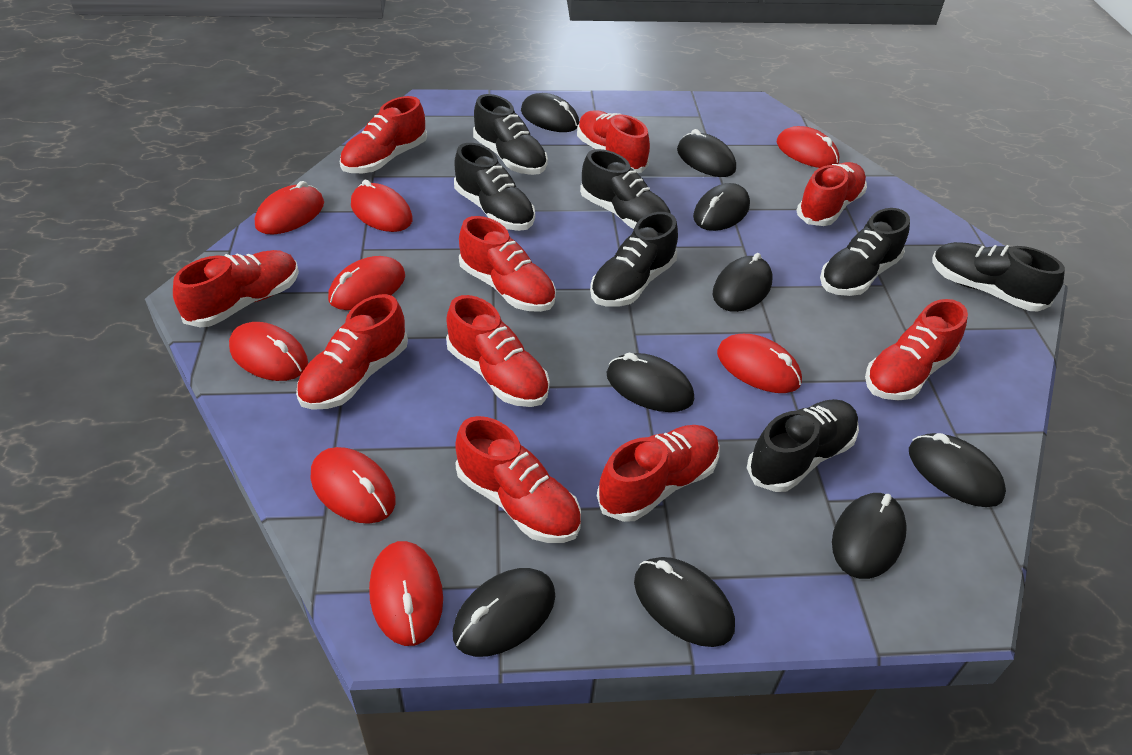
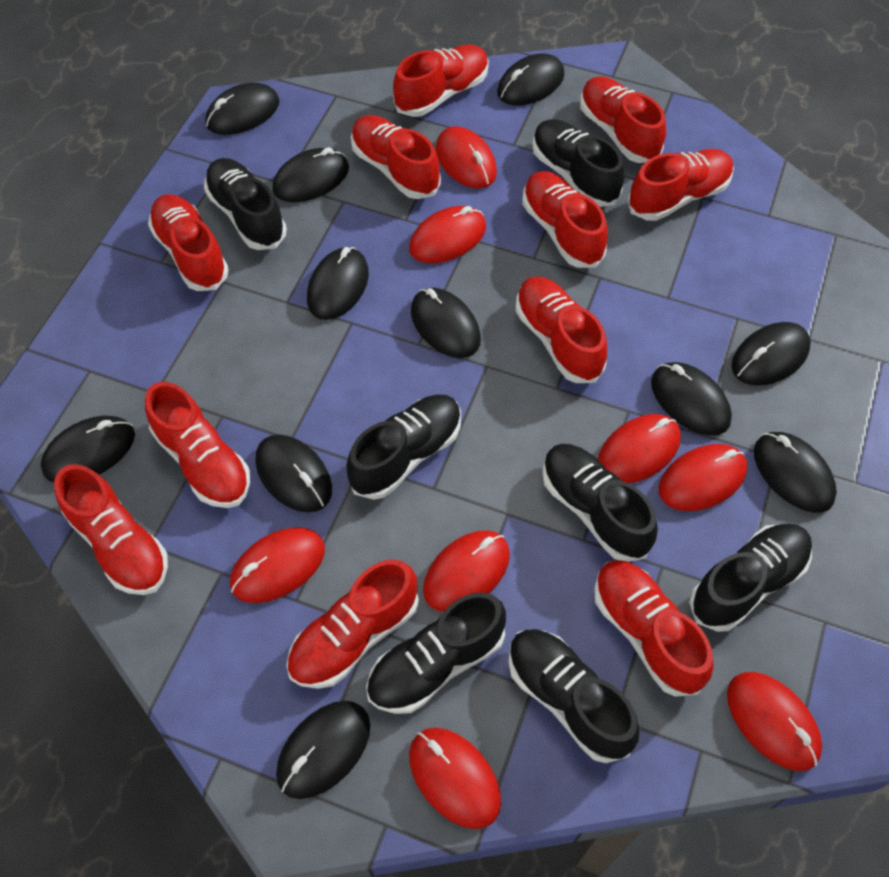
black mouse: 9 -> 11
red shoe: 10 -> 11

